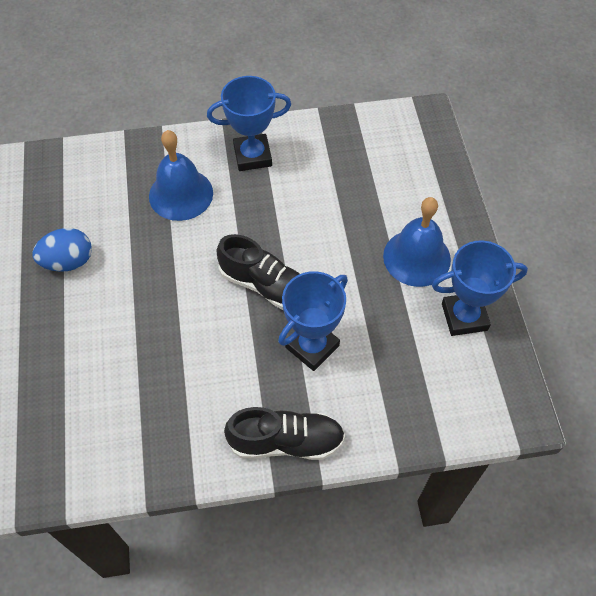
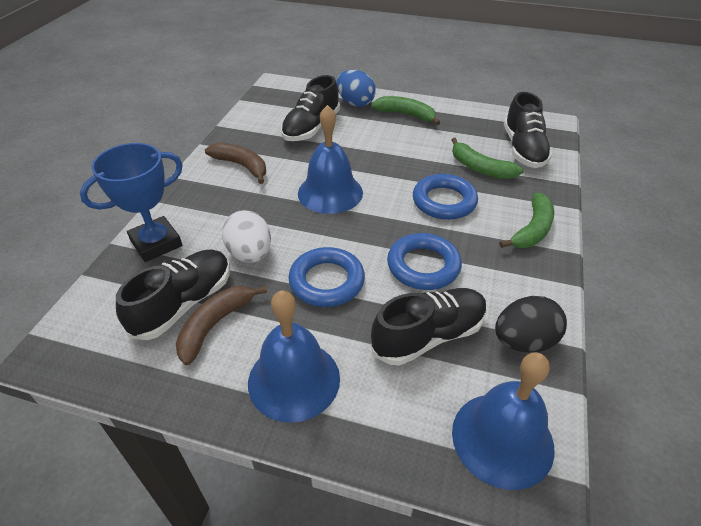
black egg: 0 -> 1
black shoe: 2 -> 4
blue bell: 2 -> 3
blue ring: 0 -> 3
blue trophy: 3 -> 1
brown banana: 0 -> 2
green banana: 0 -> 3
white egg: 0 -> 1

